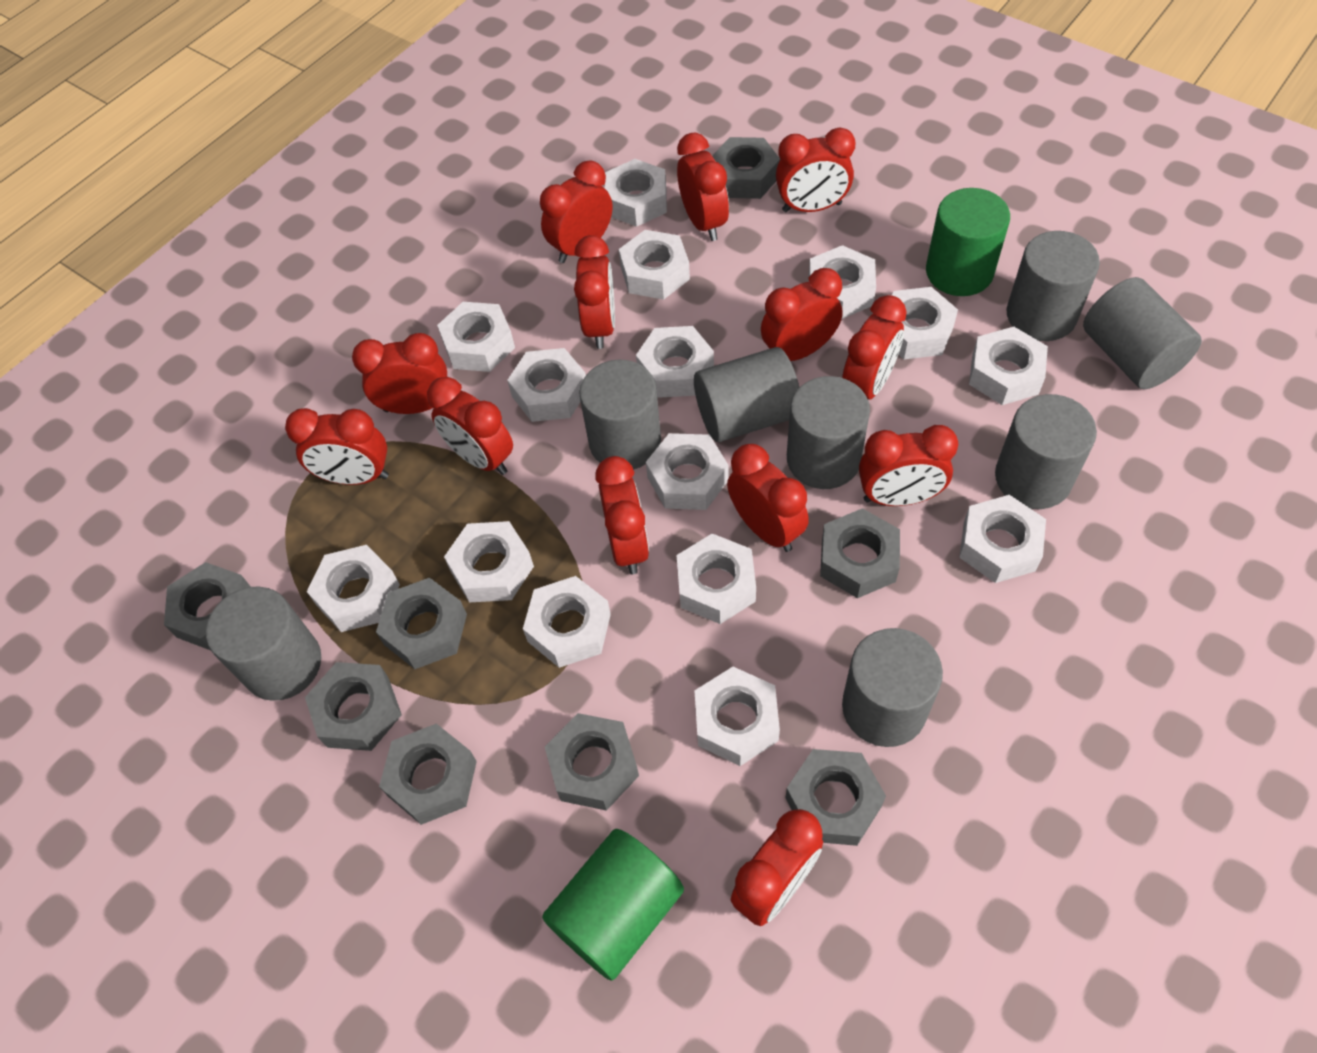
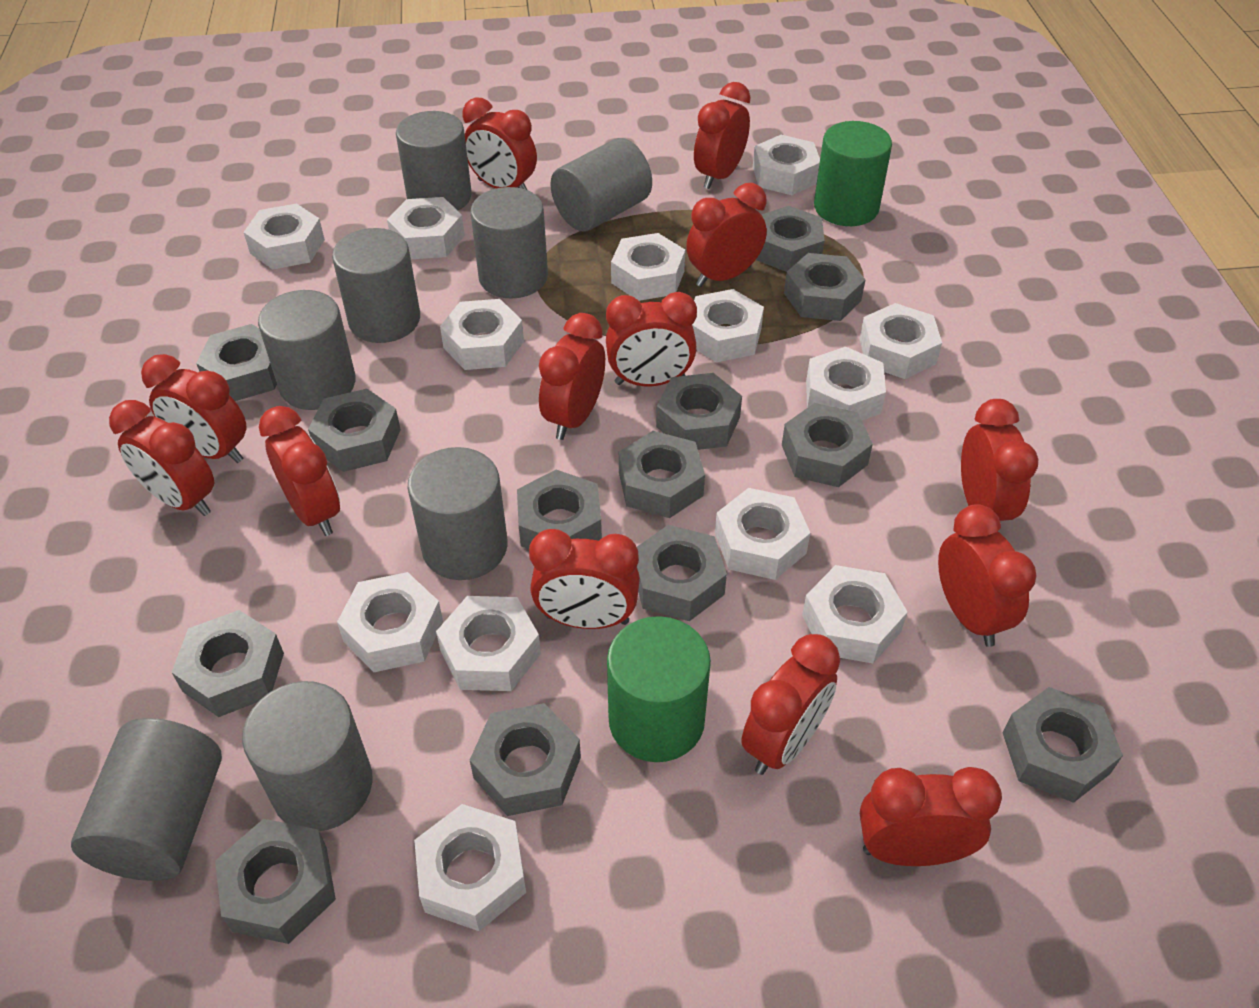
grey nut: 8 -> 13
white nut: 15 -> 13

